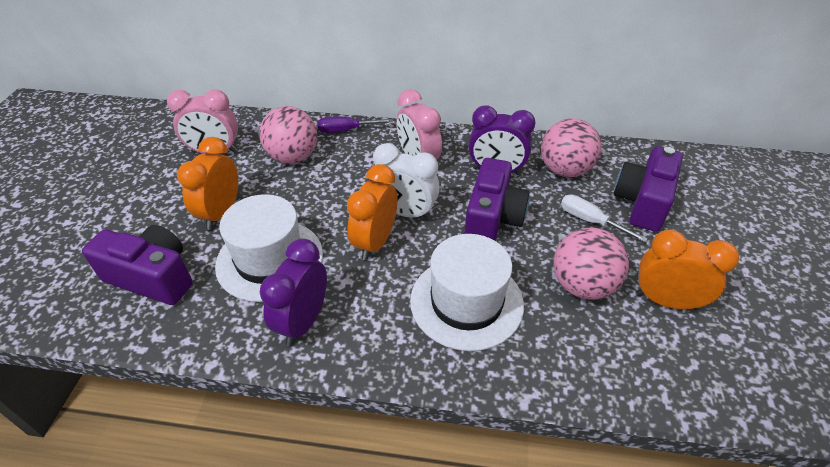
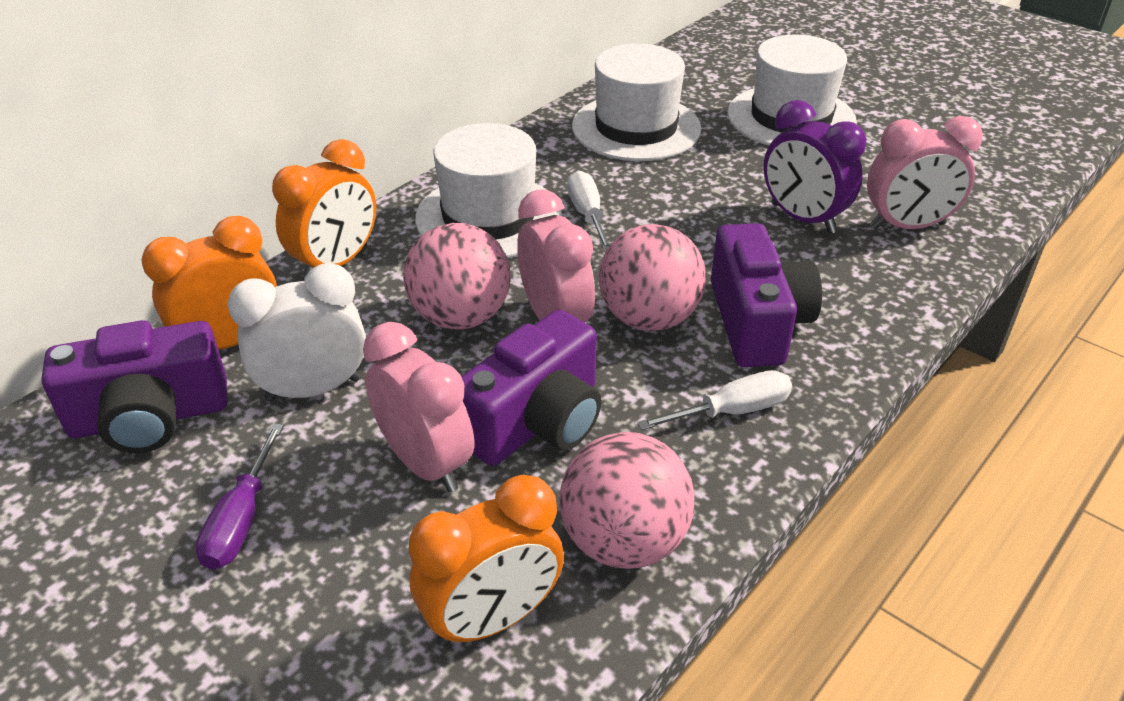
pink clock: 2 -> 3
purple clock: 2 -> 1
white hat: 2 -> 3
white screwdriver: 1 -> 2

